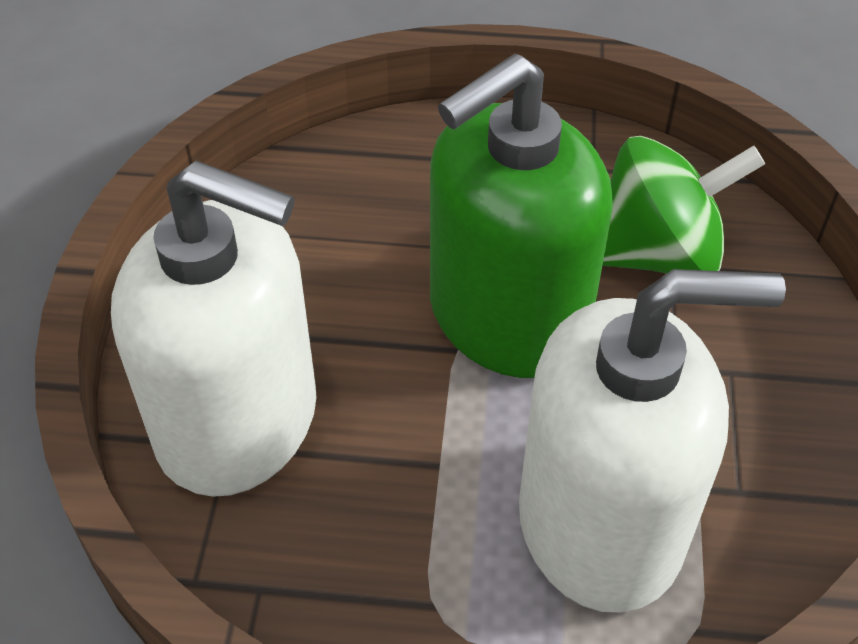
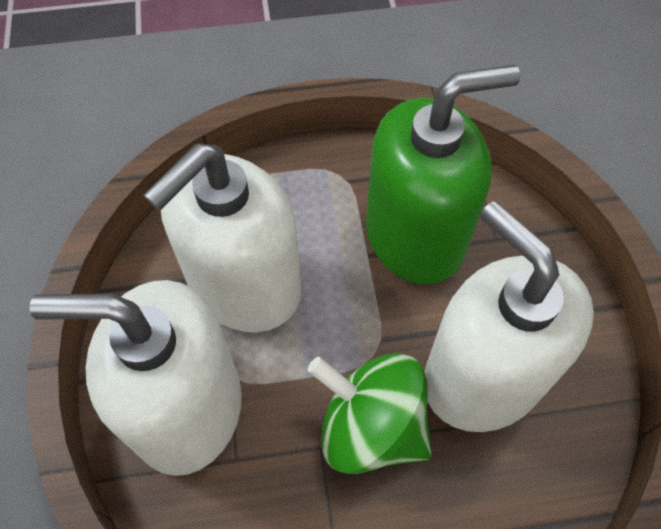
white soap dispenser: 2 -> 3

